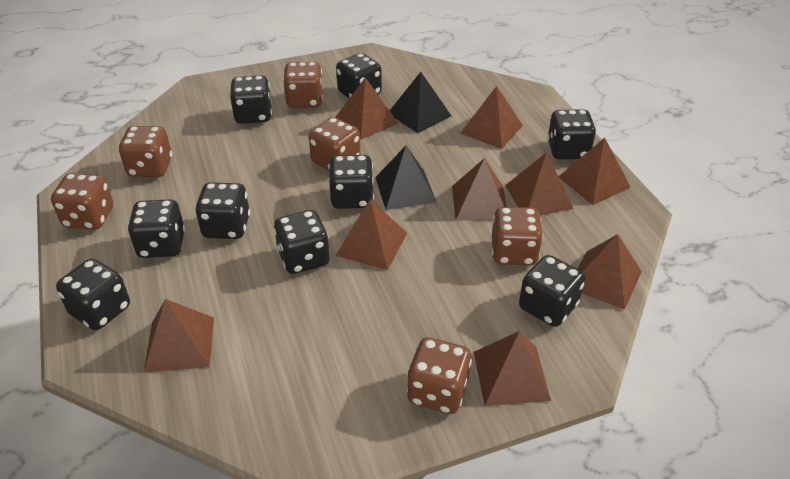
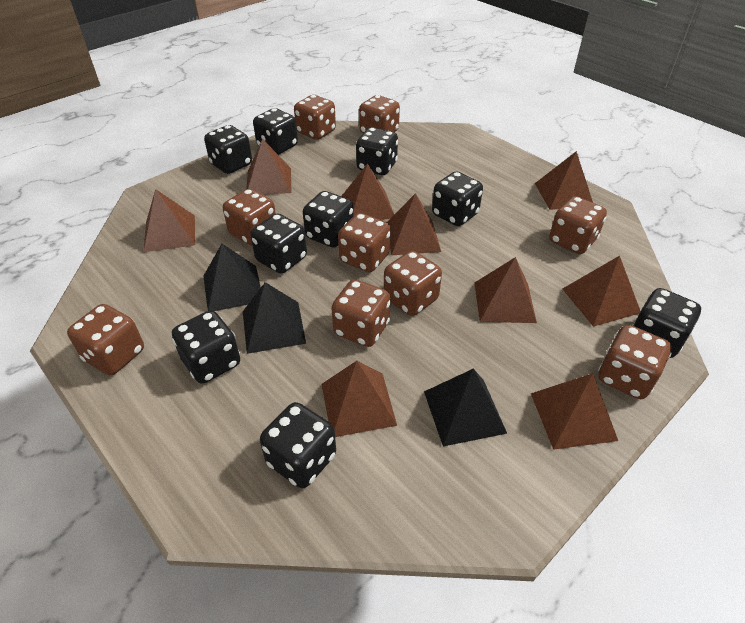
black pyramid: 2 -> 3
brown dice: 6 -> 9

